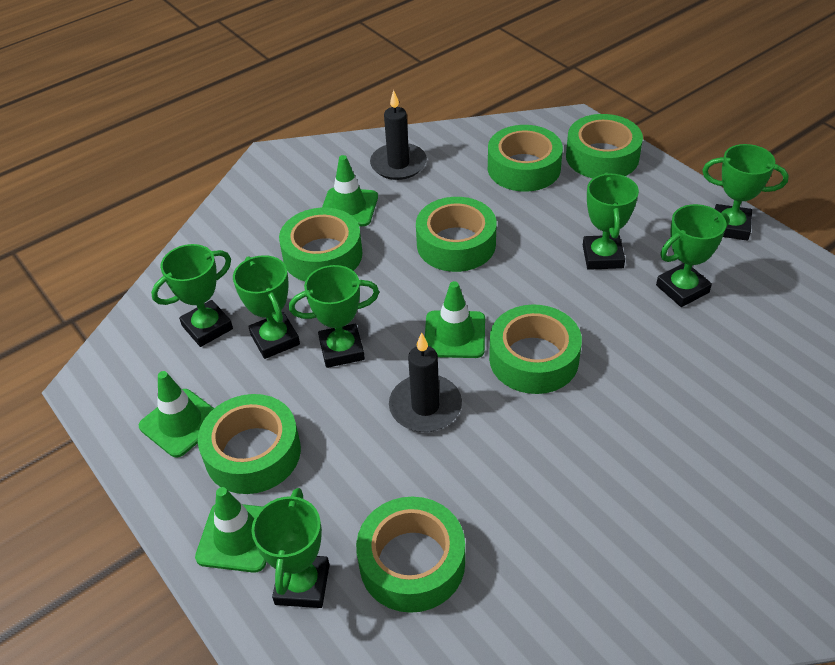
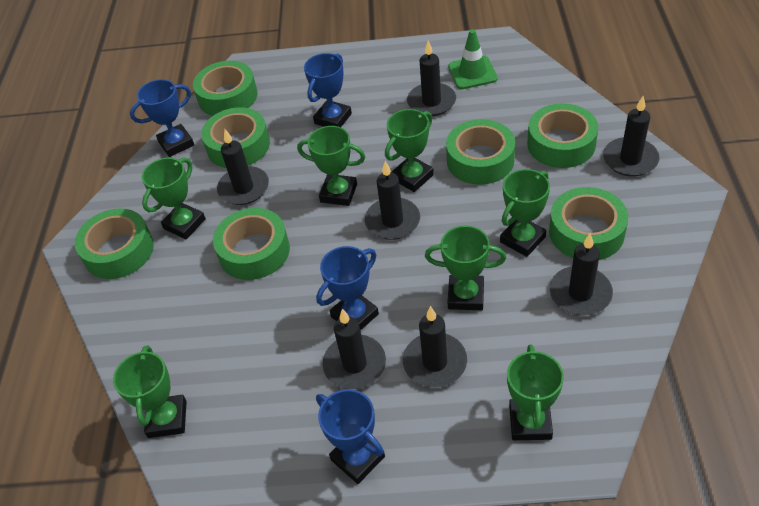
black candle: 2 -> 7
blue trophy: 0 -> 4
green traffic cone: 4 -> 1

